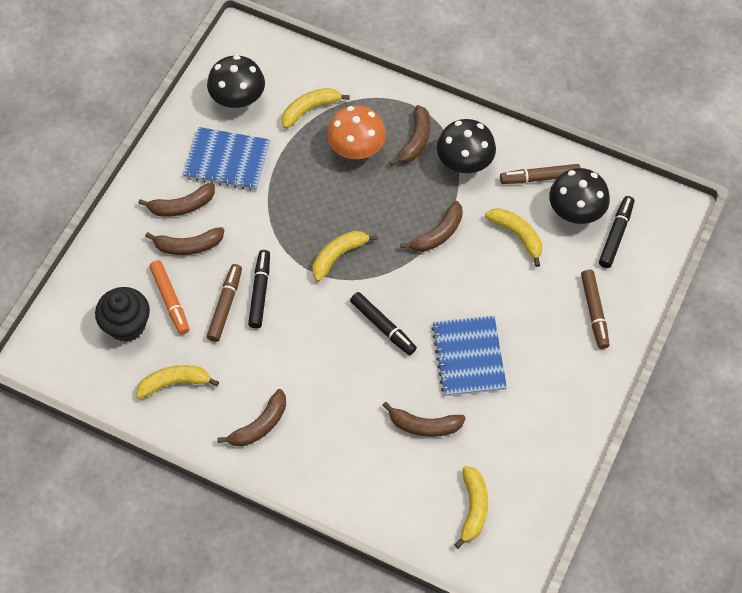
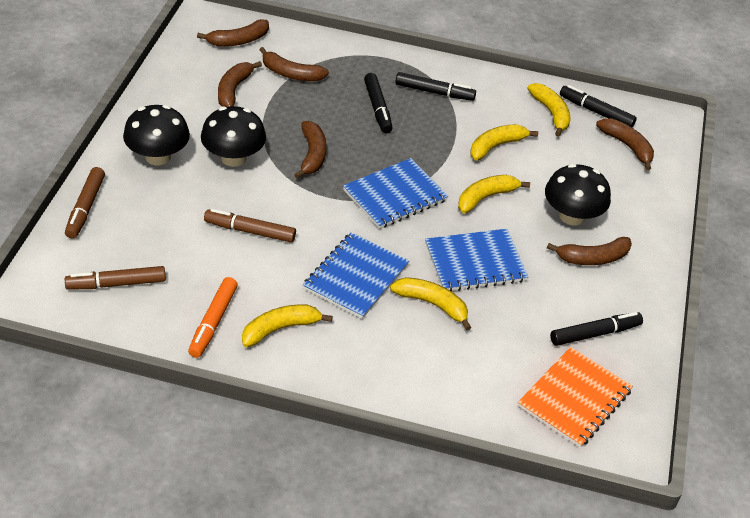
black cupcake: 1 -> 0
black marker: 3 -> 4
blue notebook: 2 -> 3
orange mushroom: 1 -> 0
orange notebook: 0 -> 1

